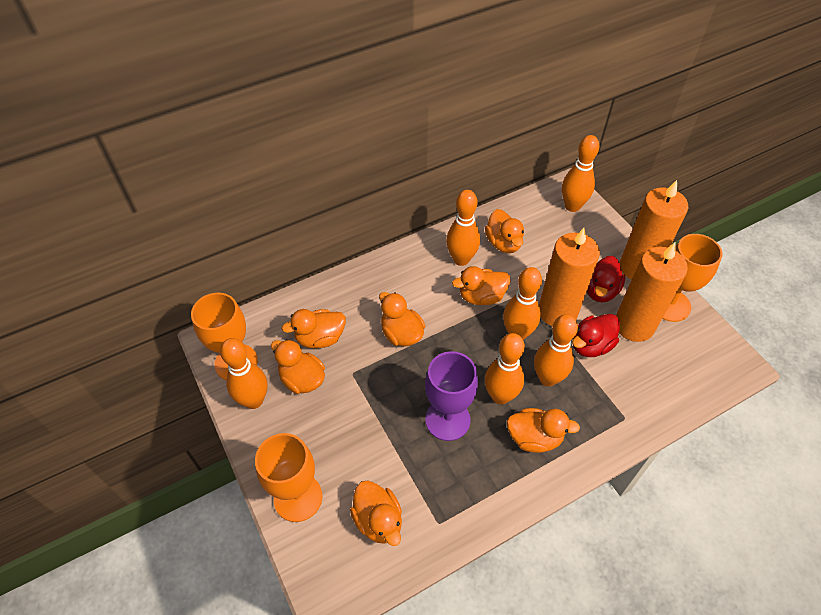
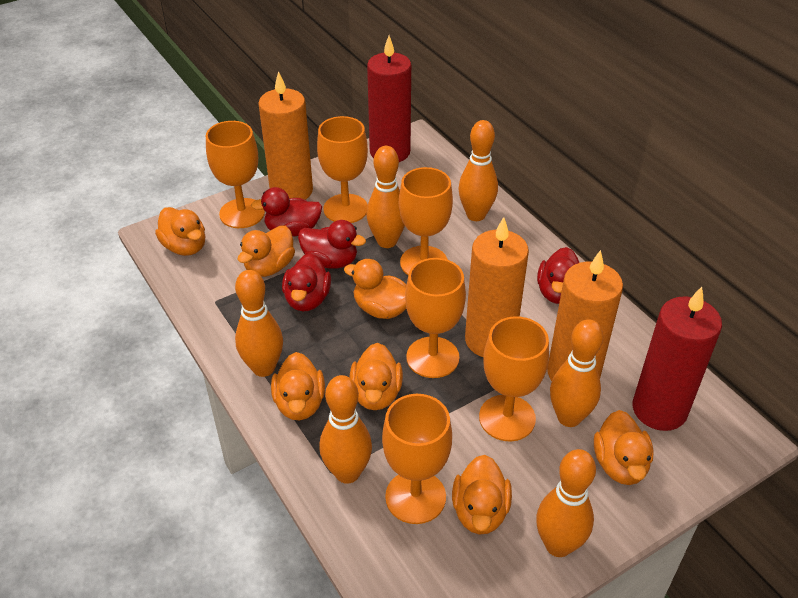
orange goblet: 3 -> 6
purple goblet: 1 -> 0
red candle: 0 -> 2
red duck: 2 -> 4

